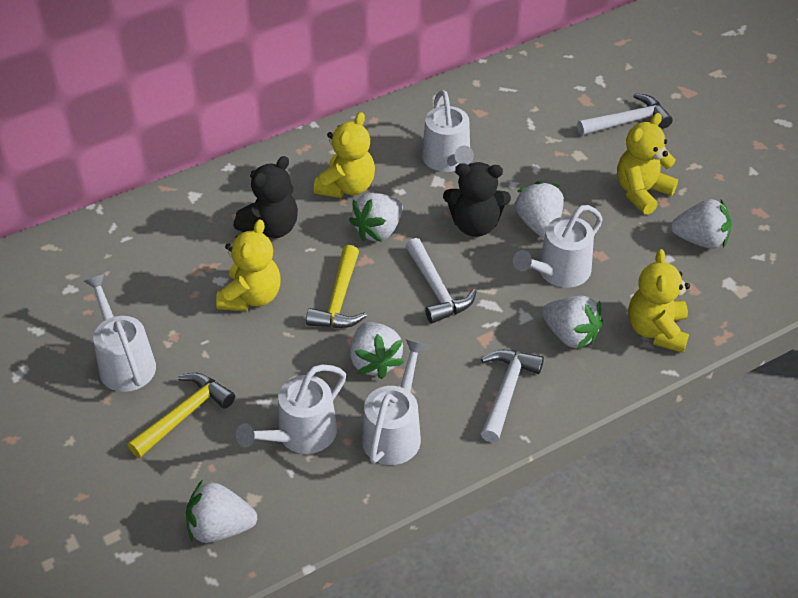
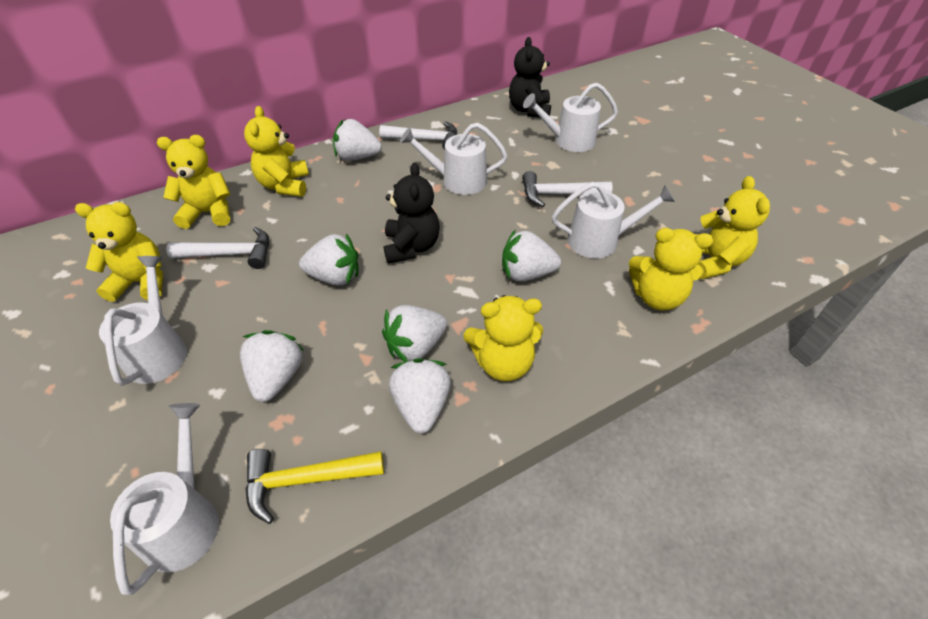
yellow hammer: 2 -> 1
yellow teddy bear: 4 -> 6

